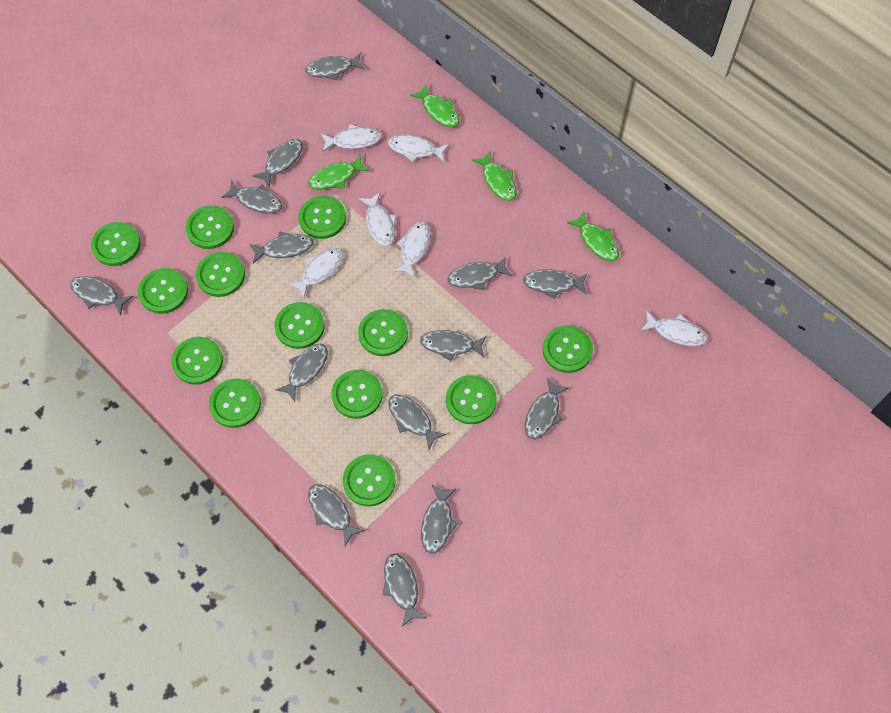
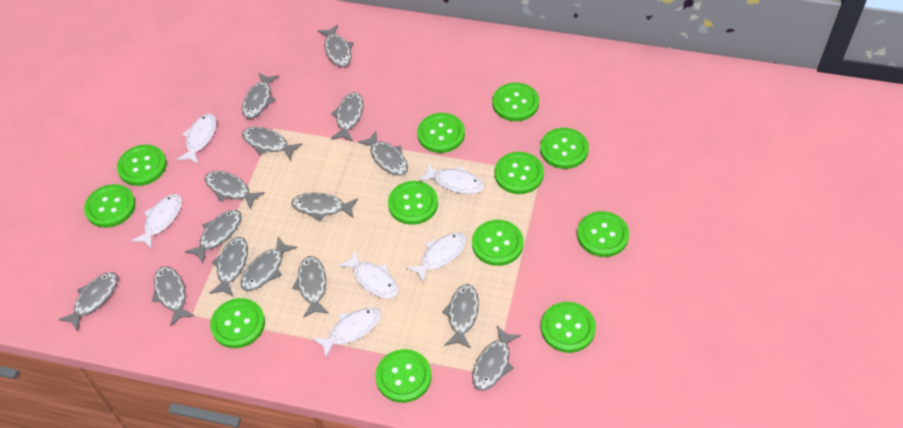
green button: 13 -> 12
green fish: 4 -> 0
grey fish: 14 -> 15

